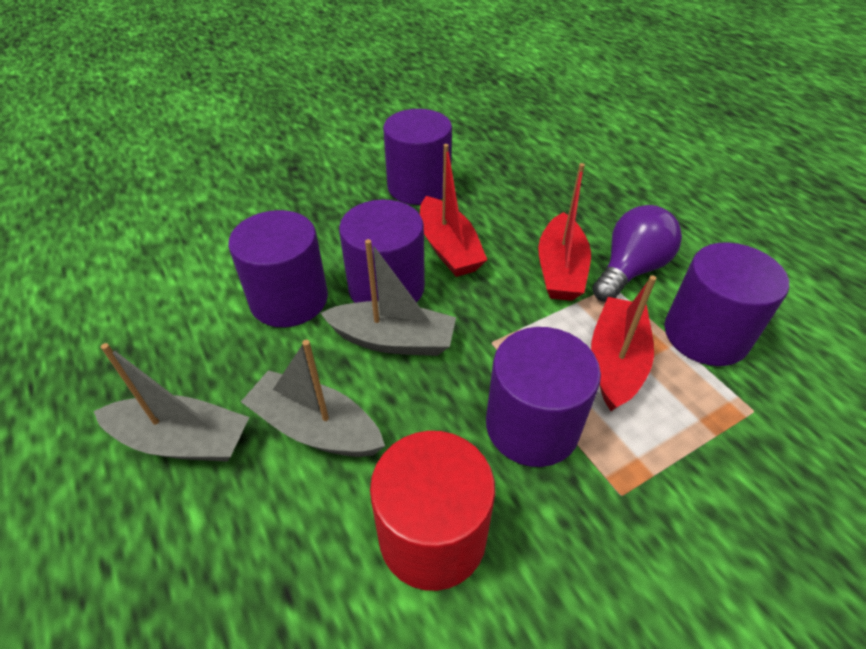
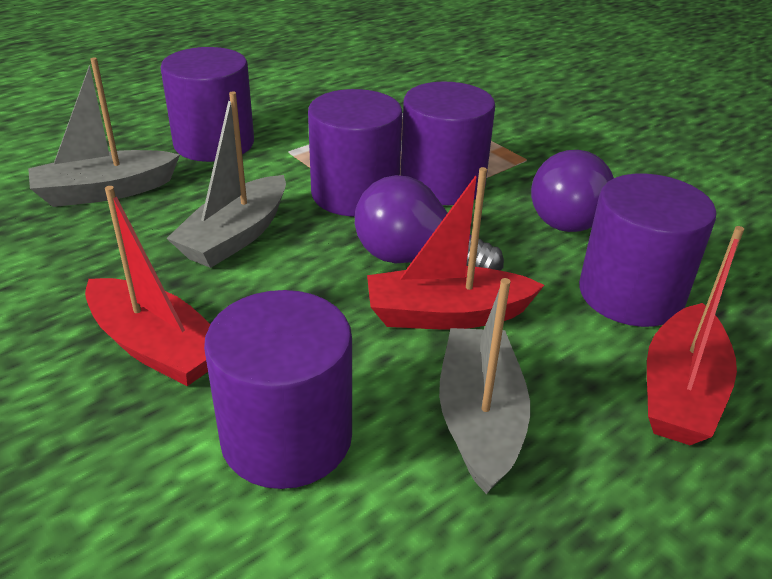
purple light bulb: 1 -> 2
red cylinder: 1 -> 0

